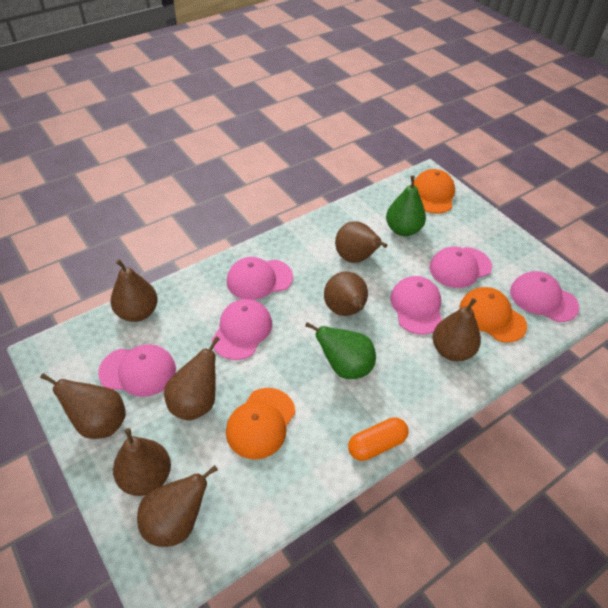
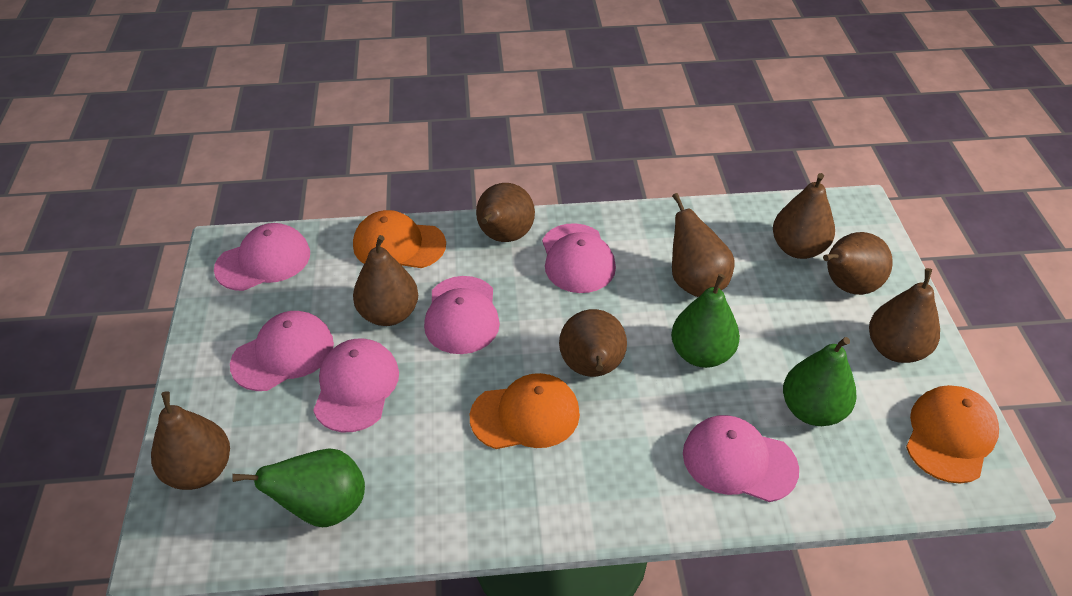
green pear: 2 -> 3
orange capsule: 1 -> 0

